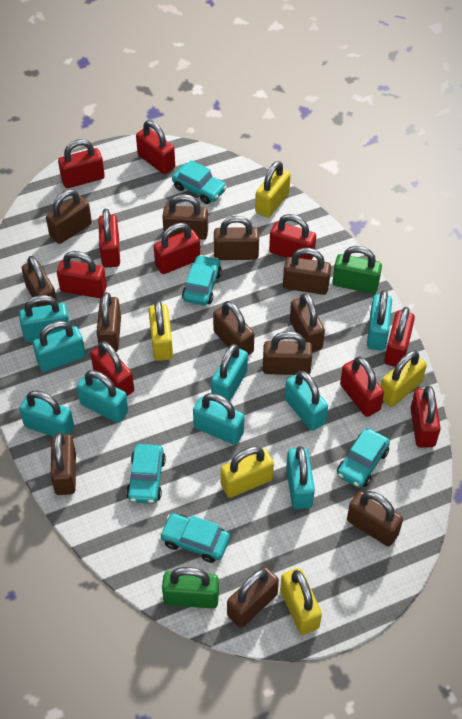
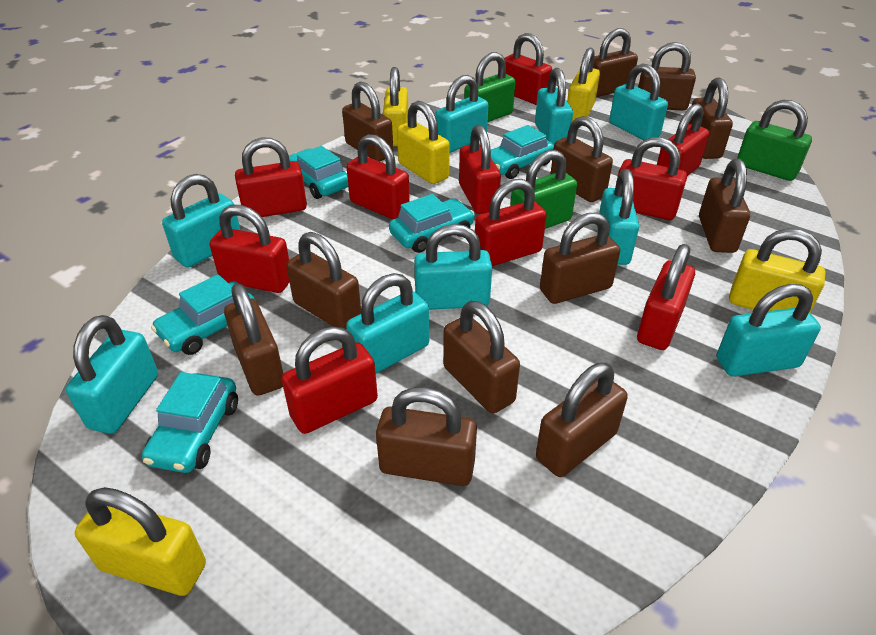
green padlock: 2 -> 3

